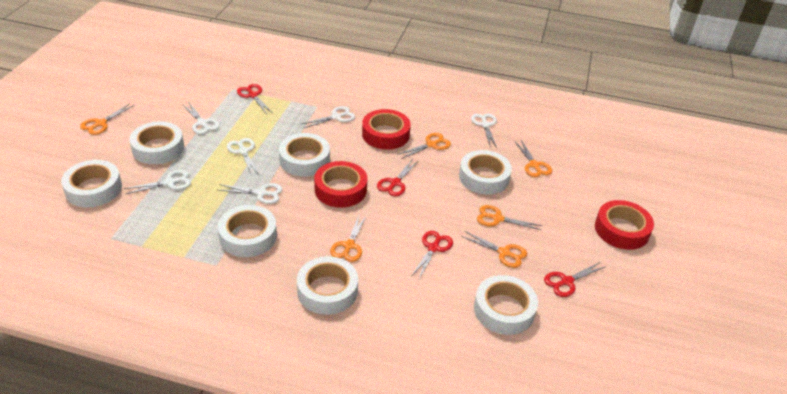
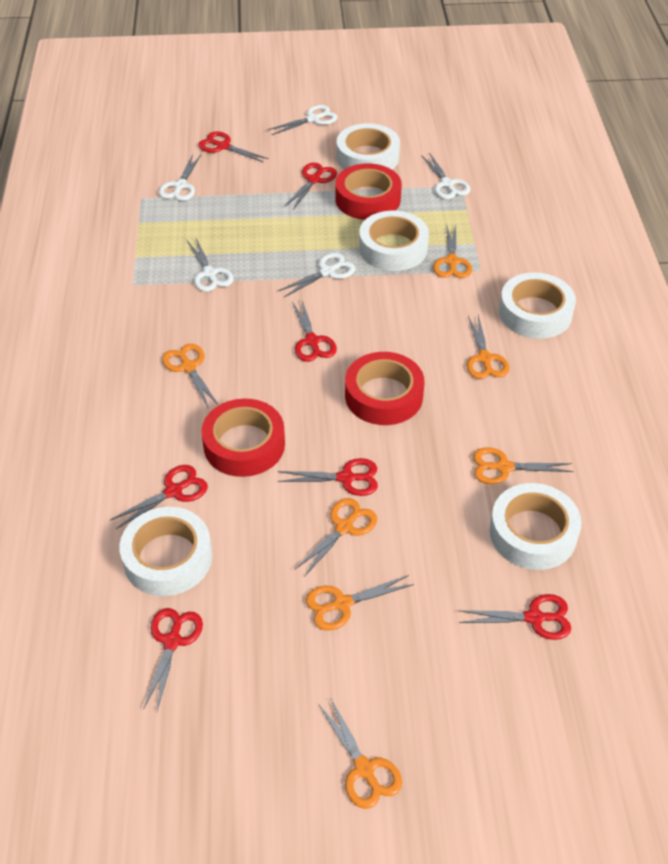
orange scissors: 6 -> 7
red scissors: 4 -> 7
white scissors: 6 -> 5
white tape: 7 -> 5

